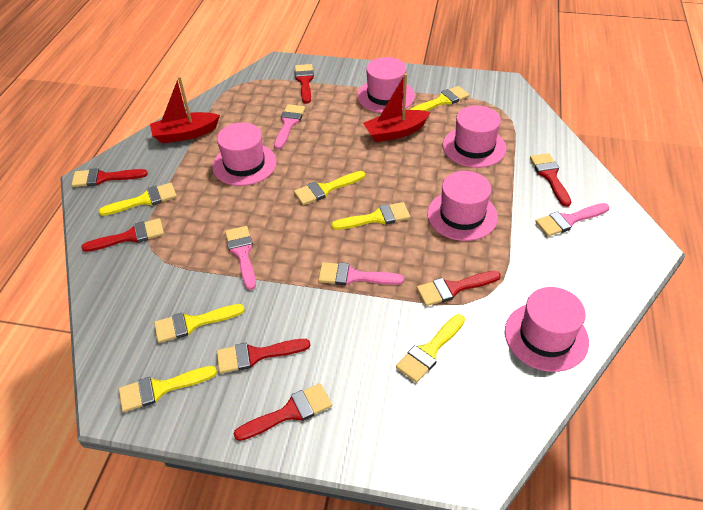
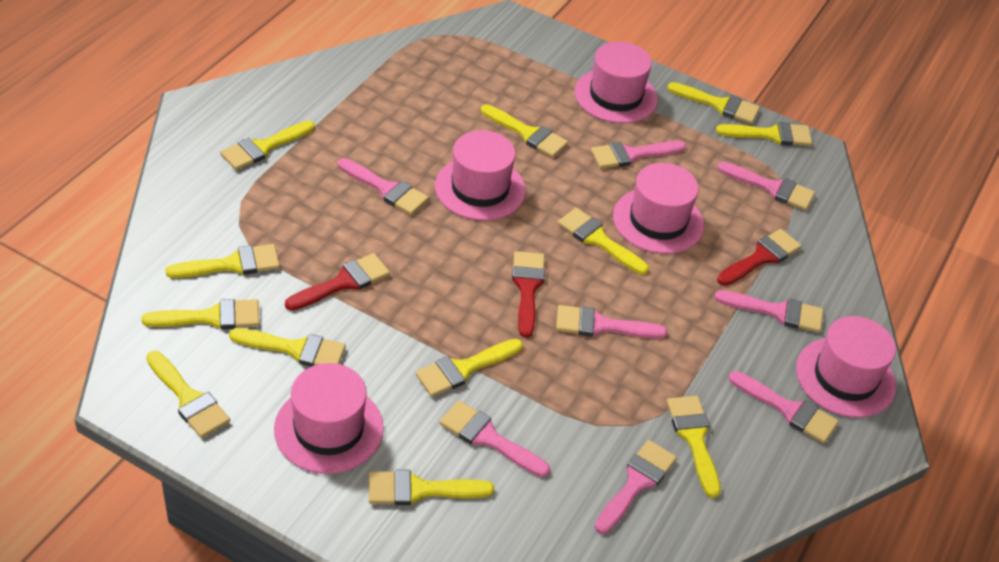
pink brush: 4 -> 8
red boat: 2 -> 0
red brush: 7 -> 3
yellow brush: 7 -> 12

